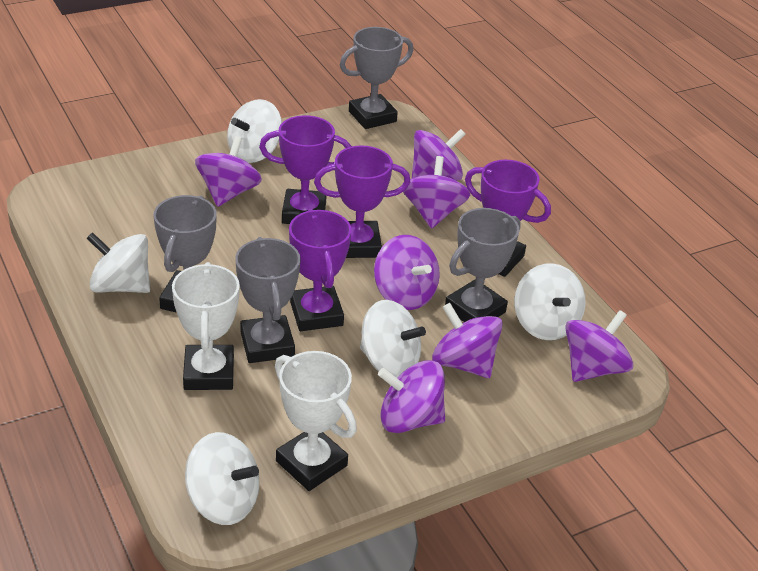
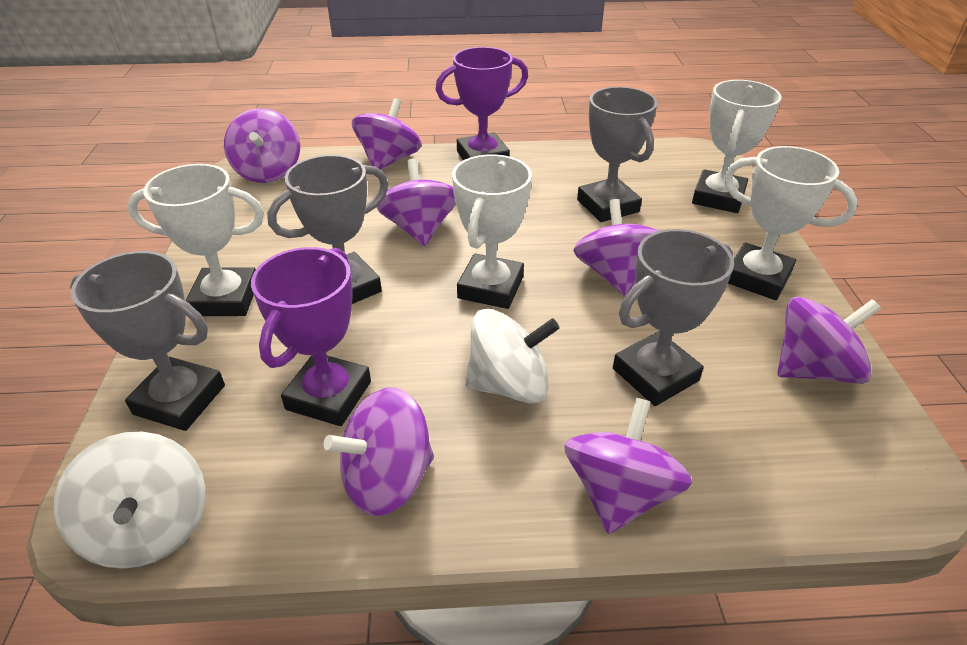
purple trophy: 4 -> 2
white spinning top: 5 -> 2
white trophy: 2 -> 4

